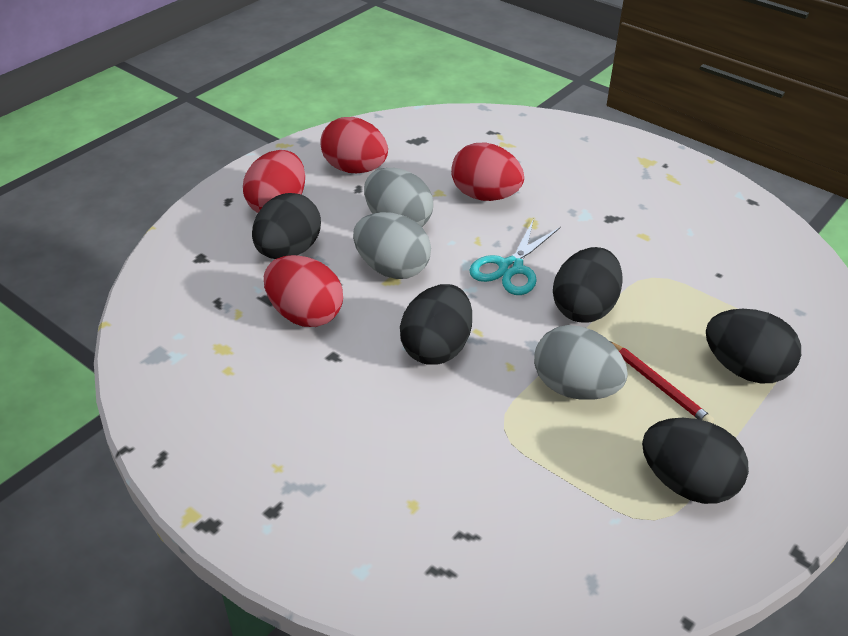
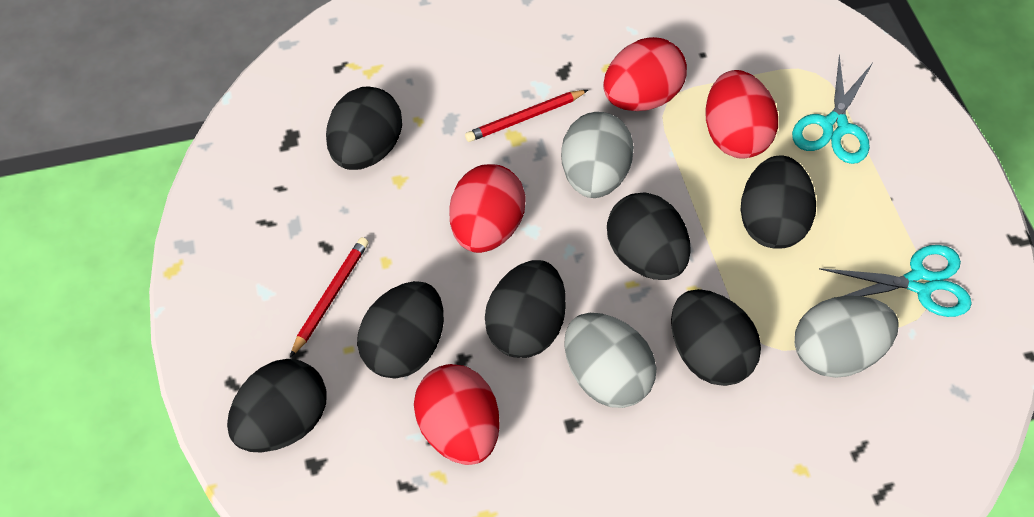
black egg: 5 -> 7
red pencil: 1 -> 2
turquoise scissors: 1 -> 2

